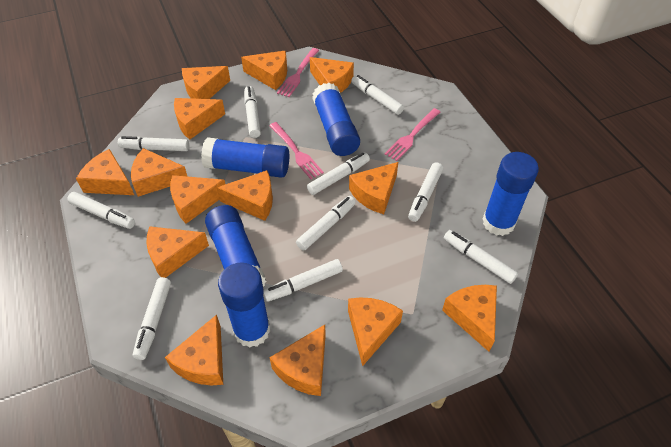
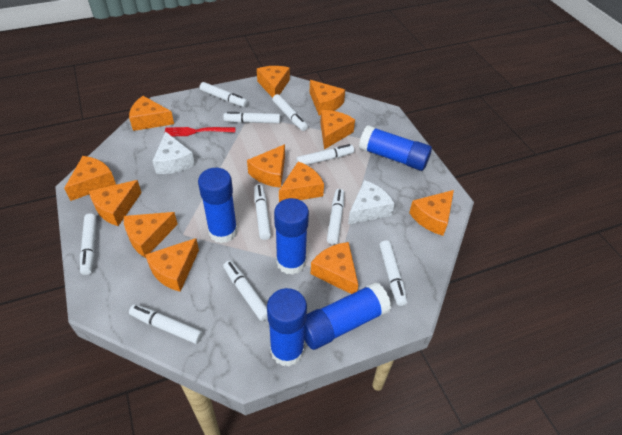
orange cheese: 14 -> 12
pink fork: 3 -> 0
red fork: 0 -> 1
white cheese: 0 -> 2

